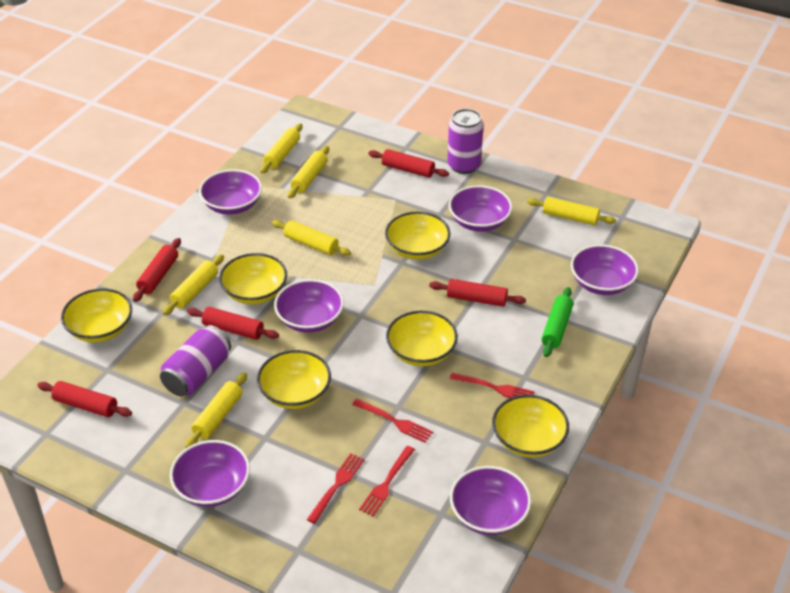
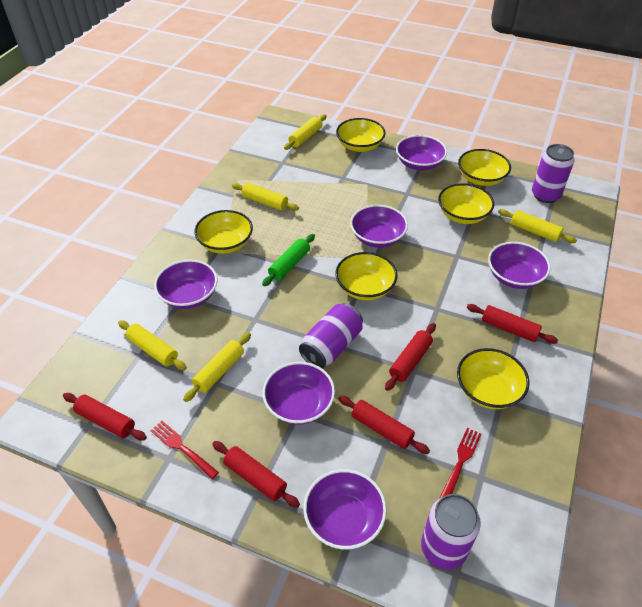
purple can: 2 -> 3
red fork: 4 -> 2
yellow rolling pin: 6 -> 5

